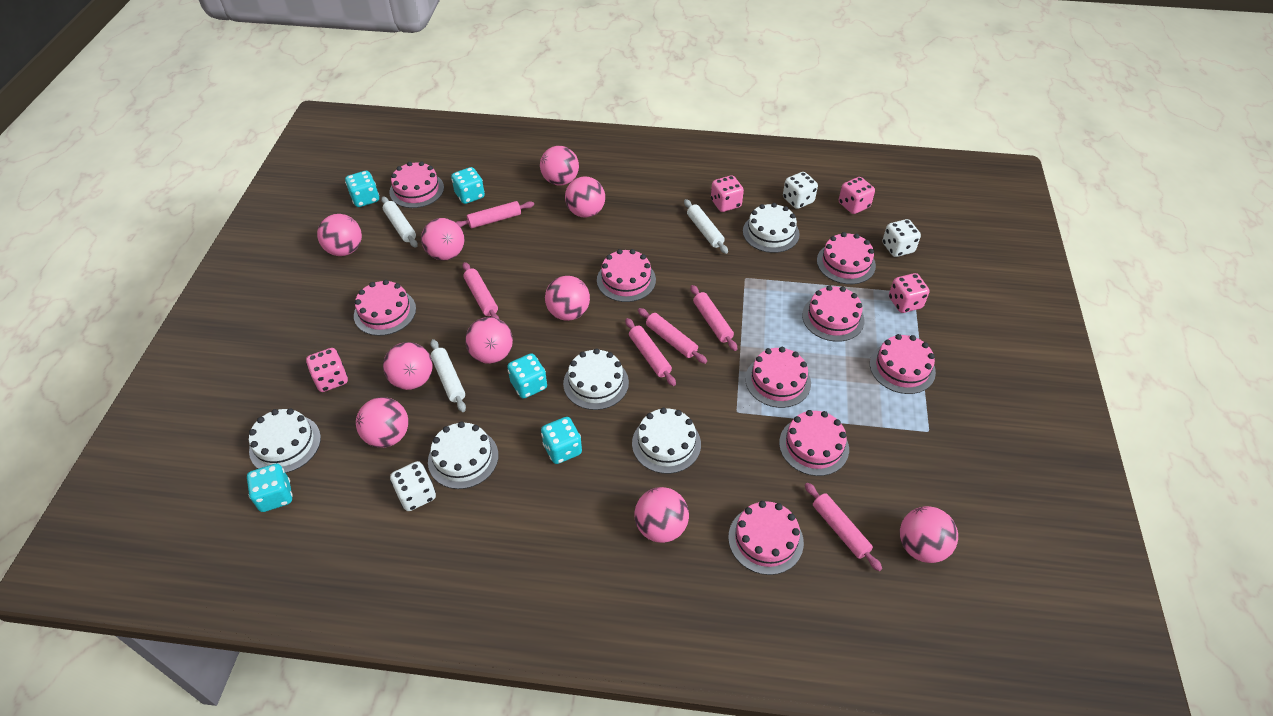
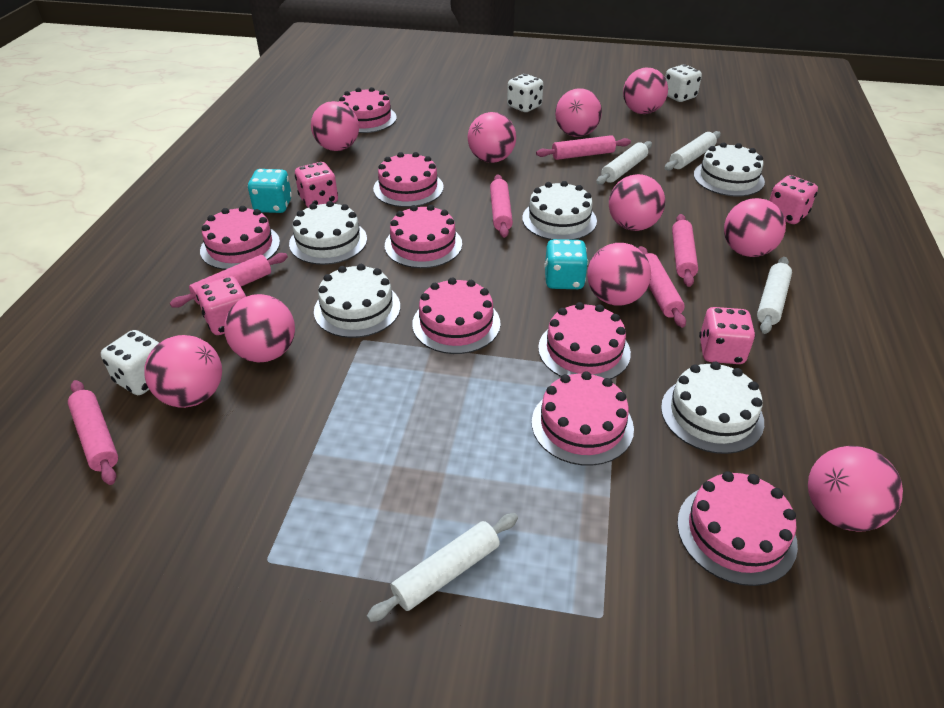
pink cake: 9 -> 8
turquoise dice: 5 -> 2
white rolling pin: 3 -> 4

